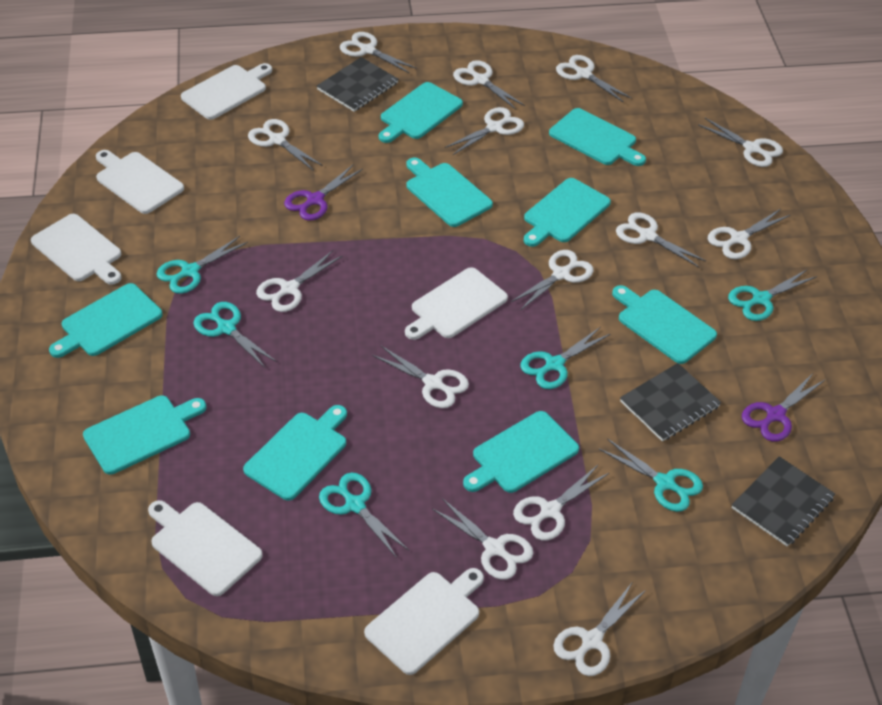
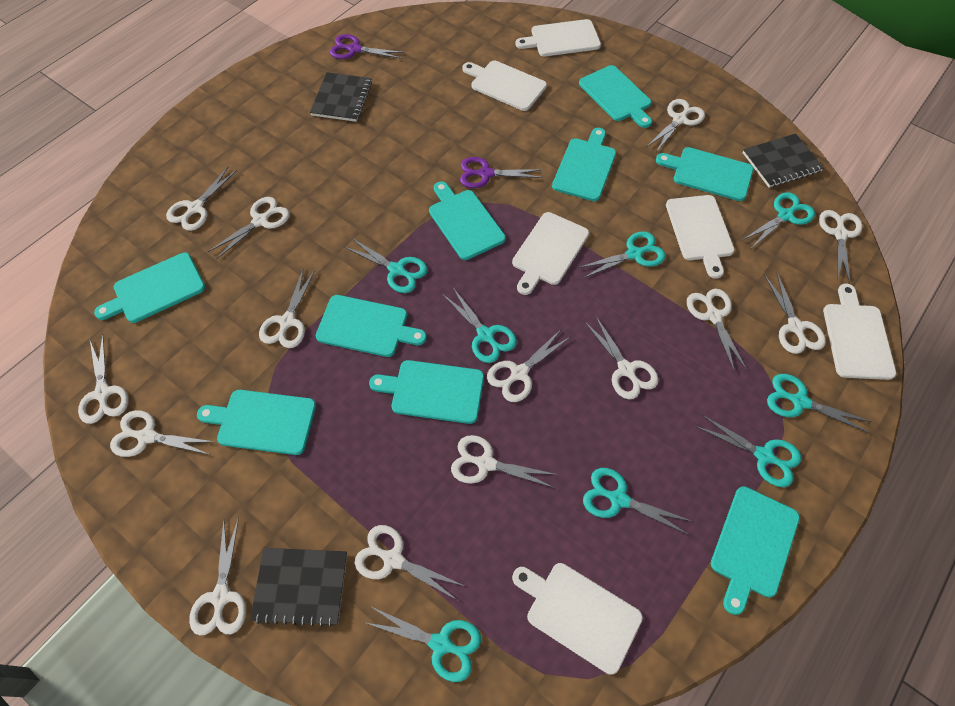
turquoise scissors: 6 -> 8

